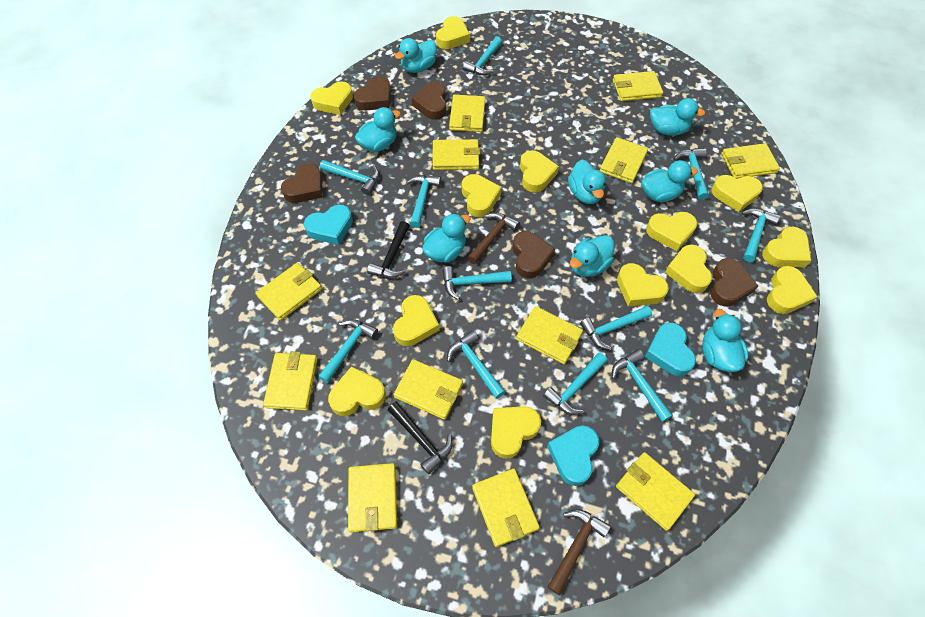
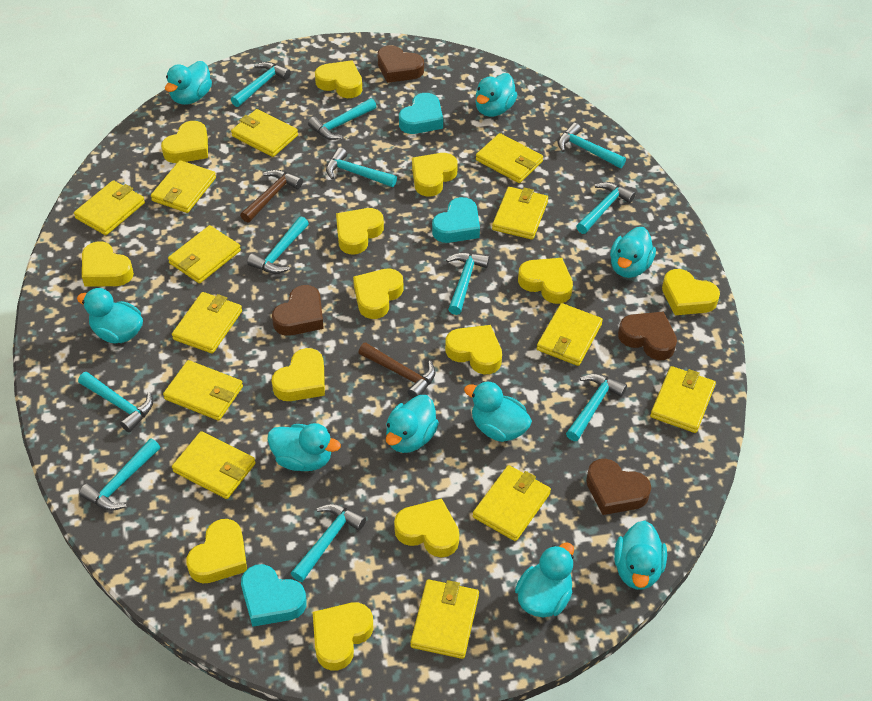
black hammer: 2 -> 0
brown heart: 5 -> 4
turquoise duck: 8 -> 9
yellow wallet: 12 -> 13

